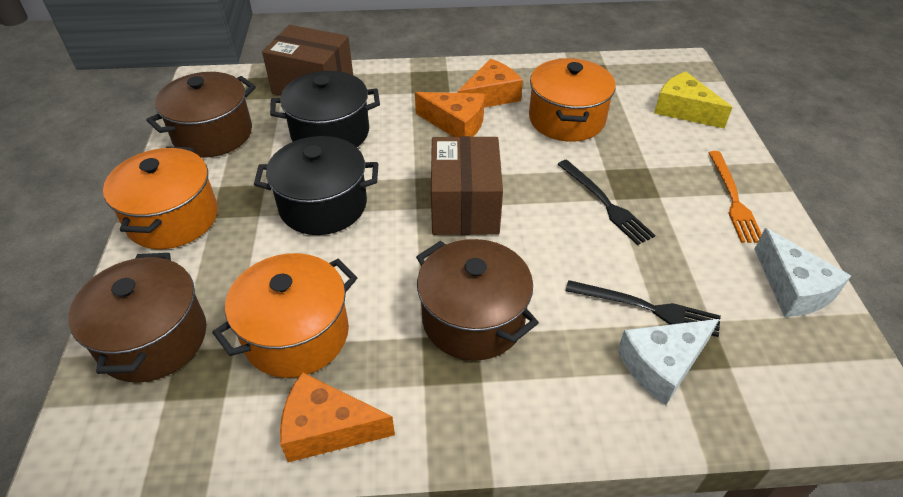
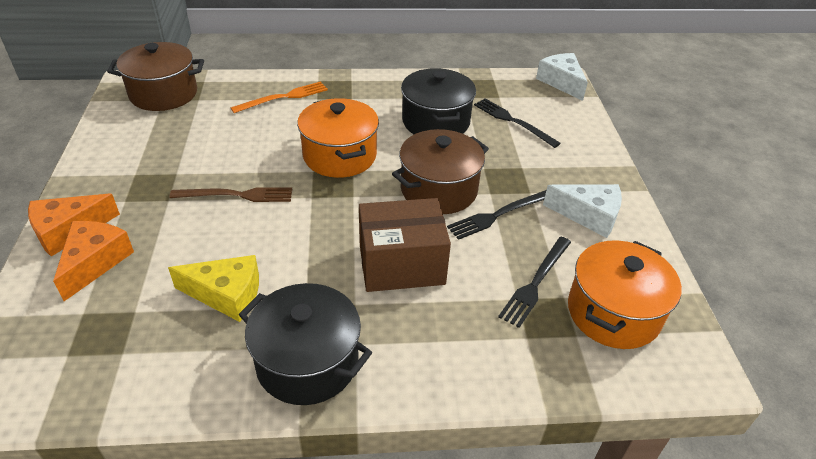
black fork: 2 -> 3
brown box: 2 -> 1
brown fork: 0 -> 1
brown pot: 3 -> 2
orange cheese: 3 -> 2
orange pot: 3 -> 2

